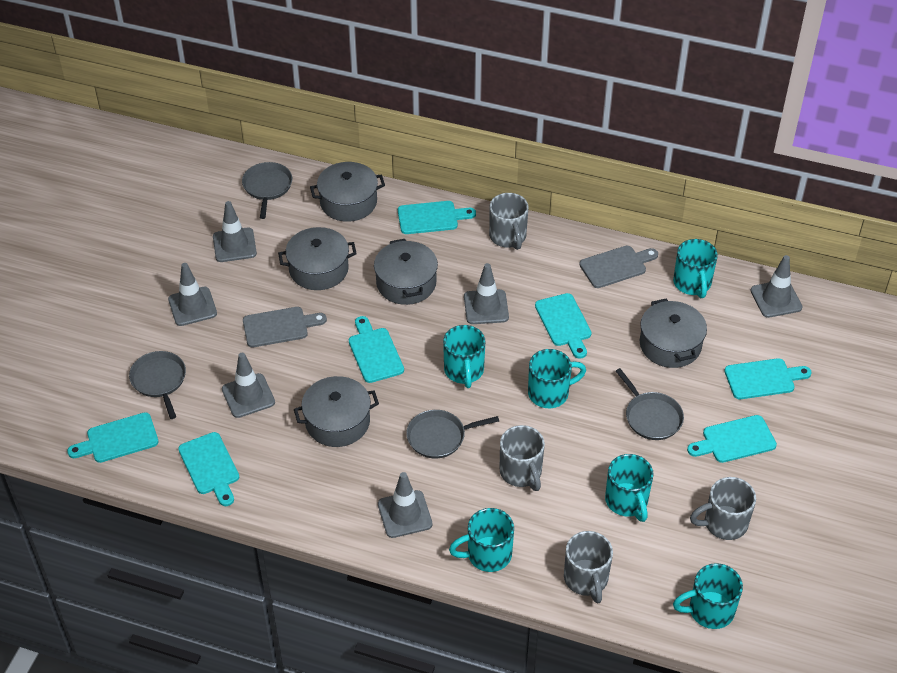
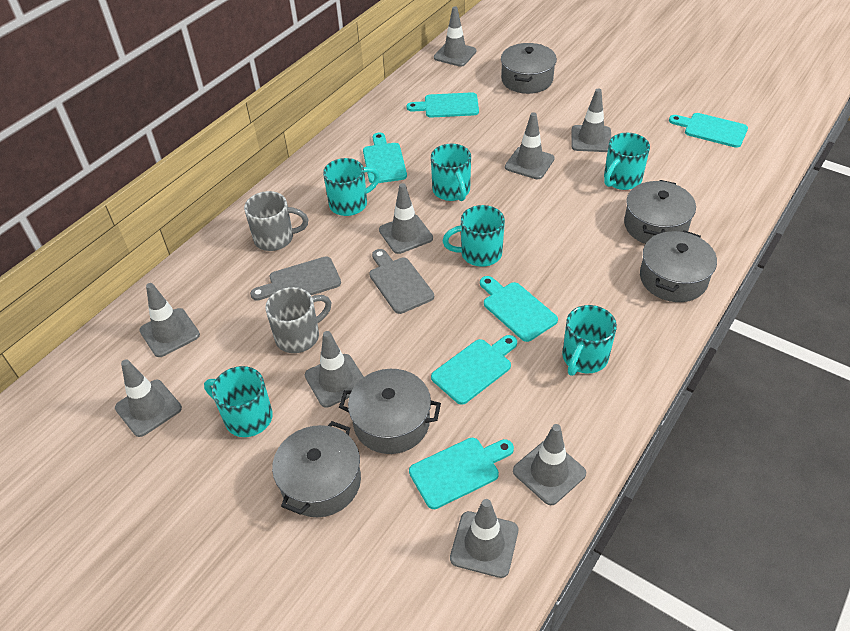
grey mug: 4 -> 2
grey pan: 4 -> 0
grey traffic cone: 6 -> 9
turquoise cutting board: 7 -> 6

